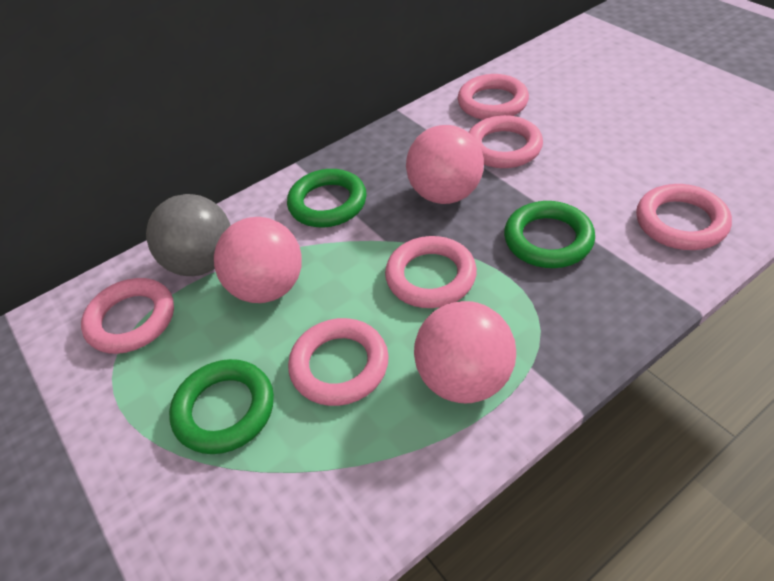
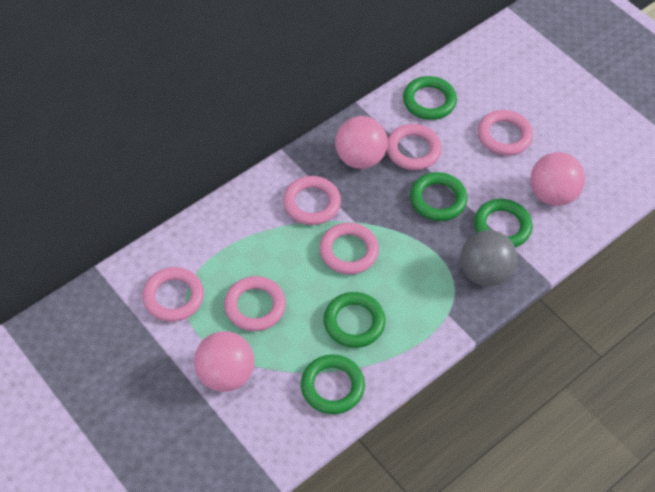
green ring: 3 -> 5

